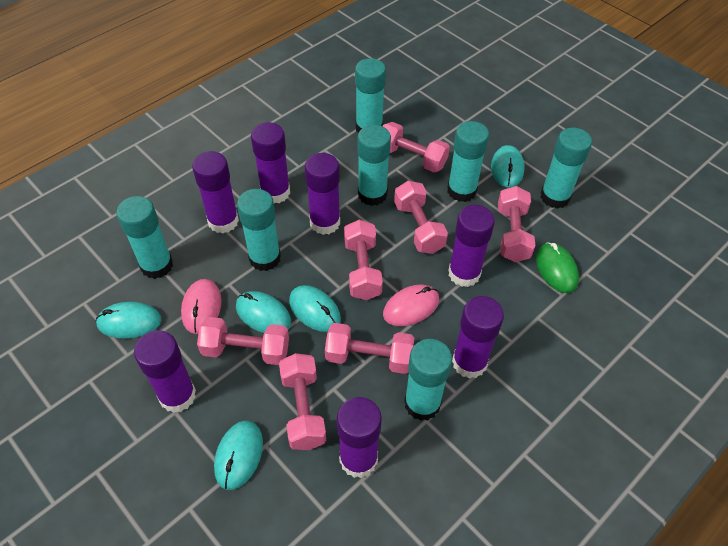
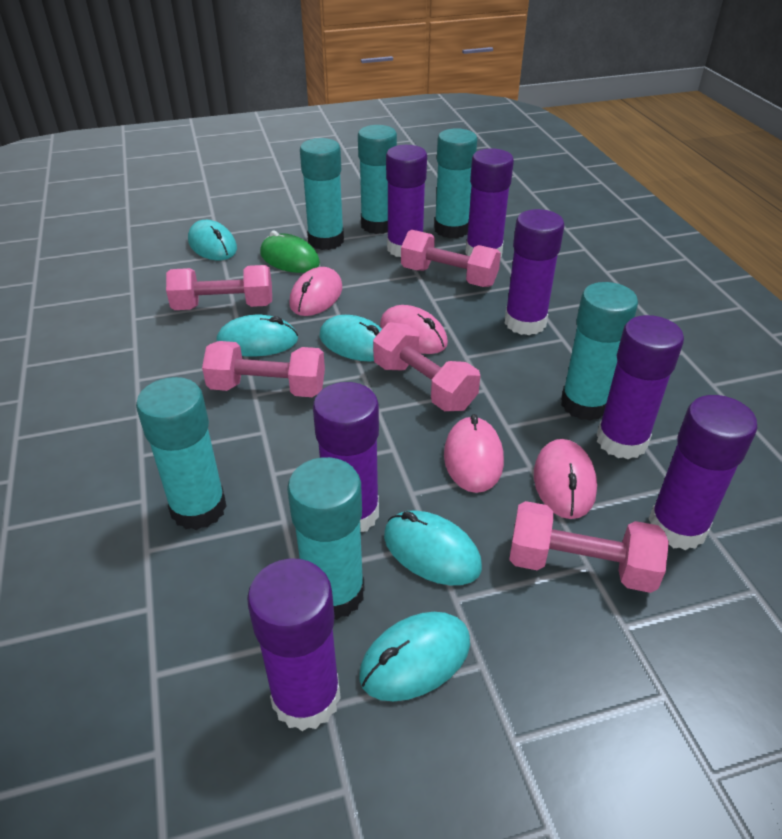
pink dumbbell: 7 -> 5
pink mouse: 2 -> 4
turquoise glue stick: 7 -> 6

